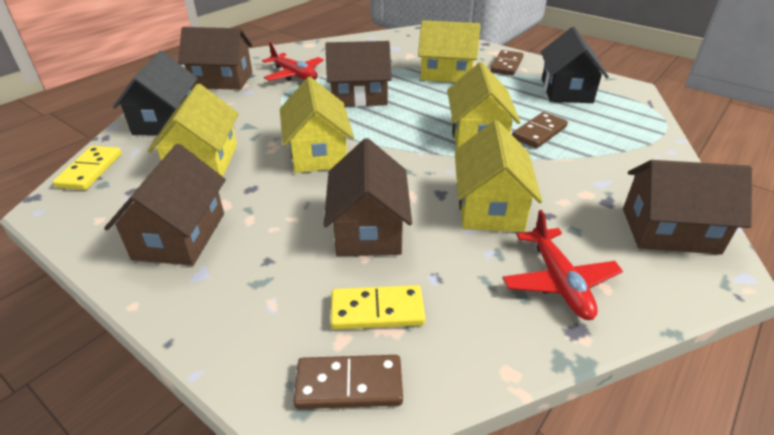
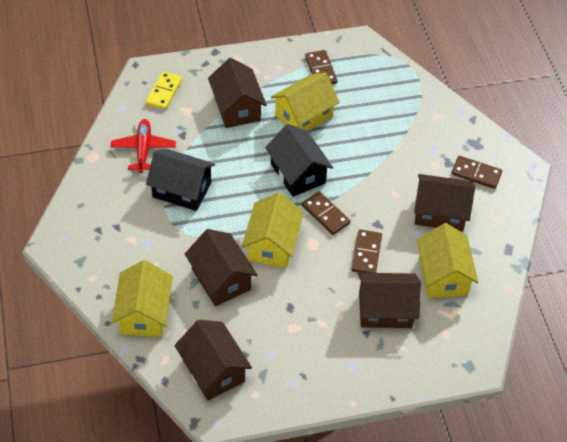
brown domino: 3 -> 4
red plane: 2 -> 1
yellow domino: 2 -> 1
yellow house: 5 -> 4

